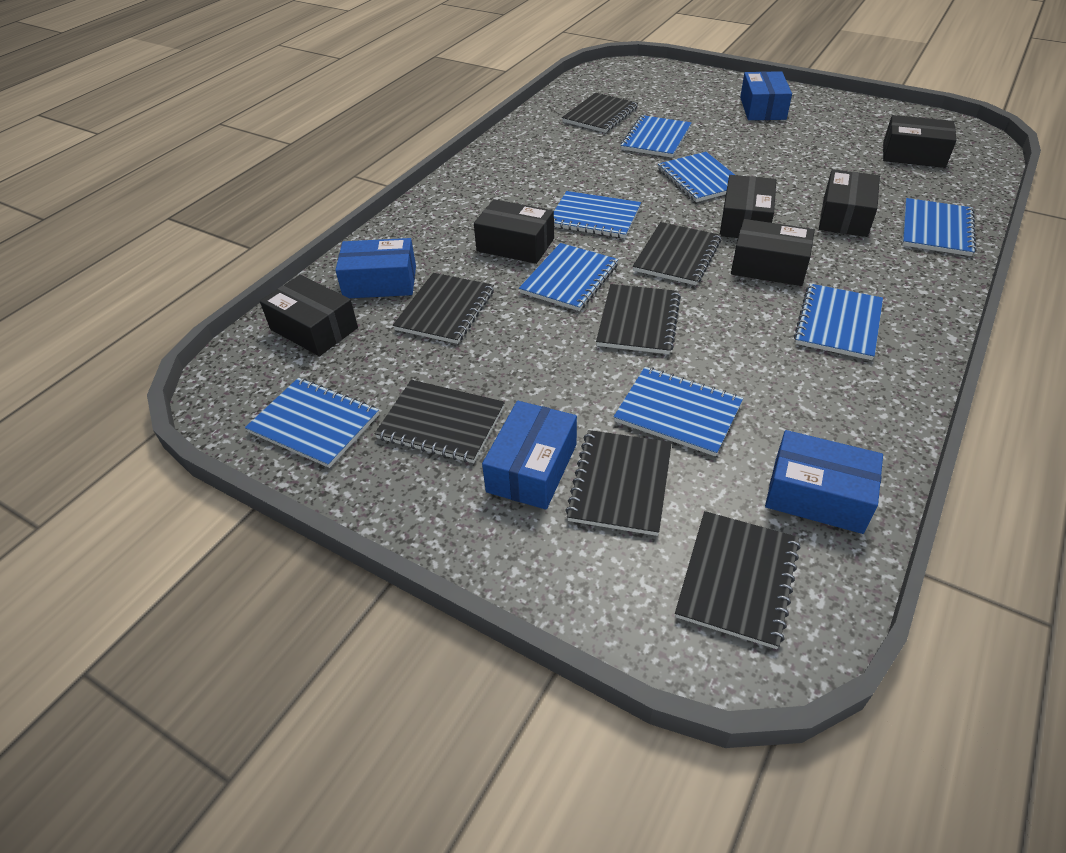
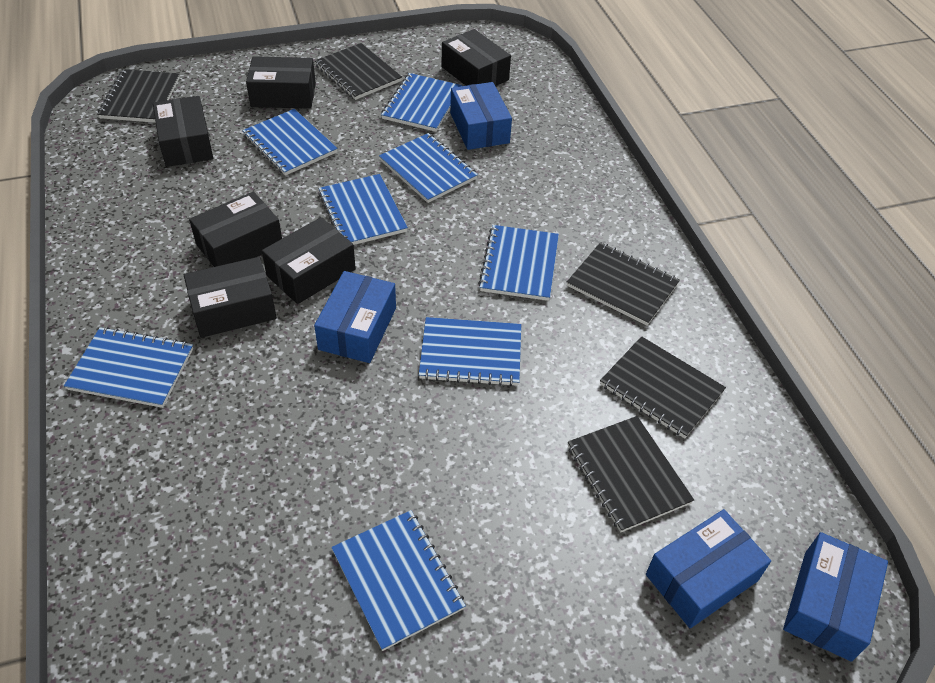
black notebook: 7 -> 5

